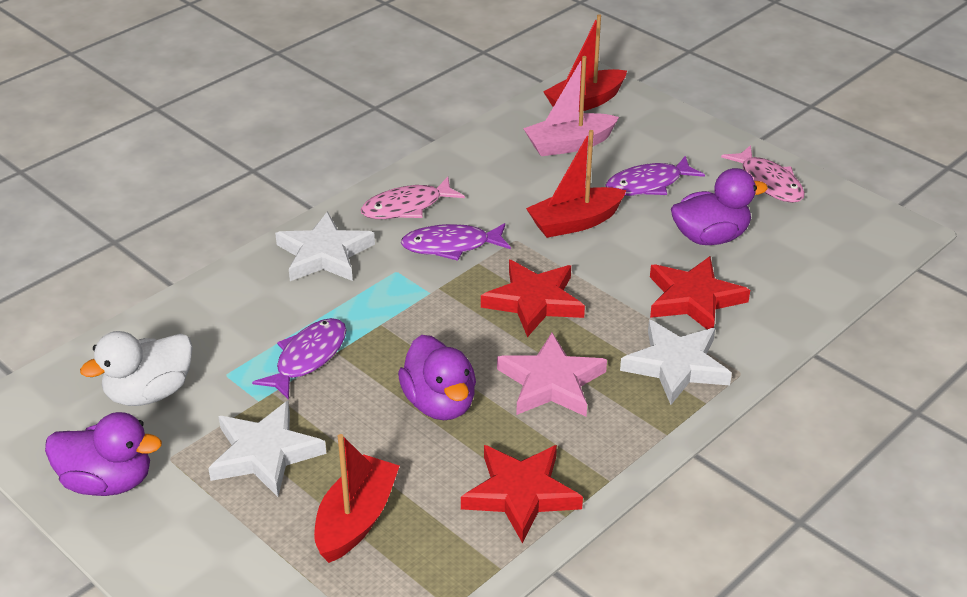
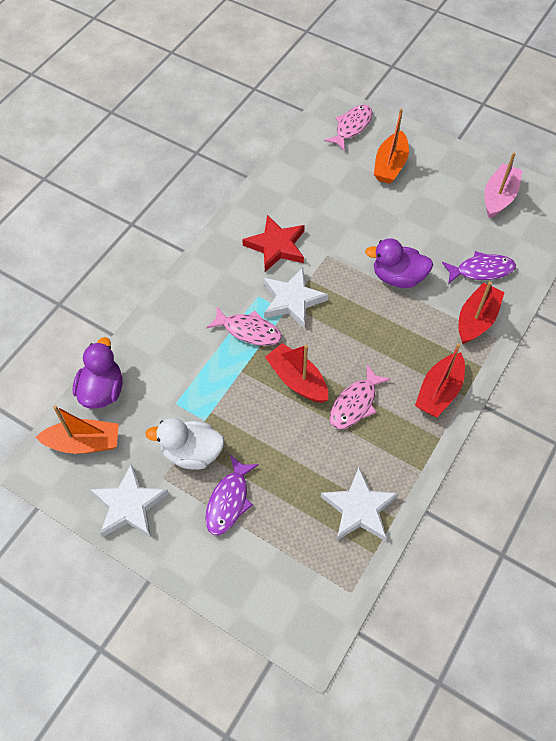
orange boat: 0 -> 2
pink fish: 2 -> 3
pink star: 1 -> 0
purple duck: 3 -> 2
purple fish: 3 -> 2
red star: 3 -> 1

